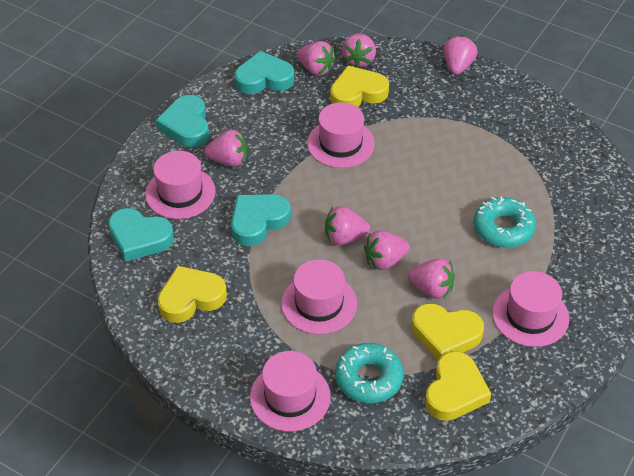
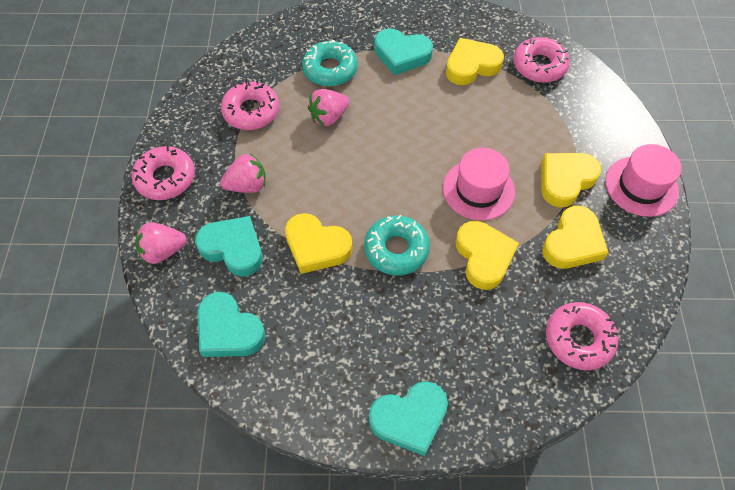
pink donut: 0 -> 4
pink hat: 5 -> 2
pink strawberry: 7 -> 3
yellow heart: 4 -> 5

